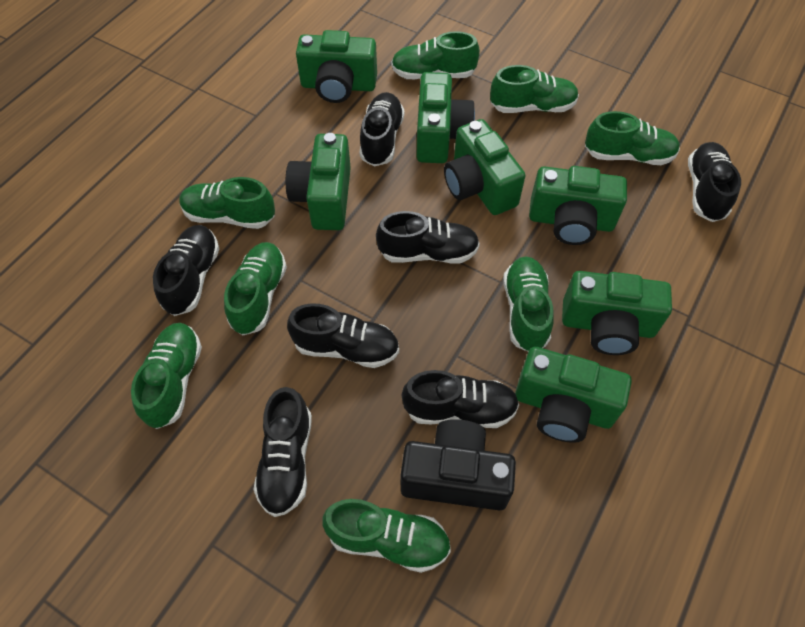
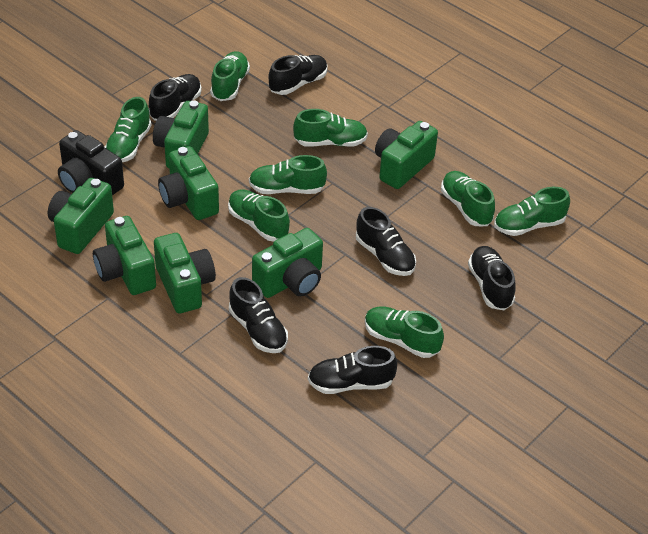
black shoe: 7 -> 6

